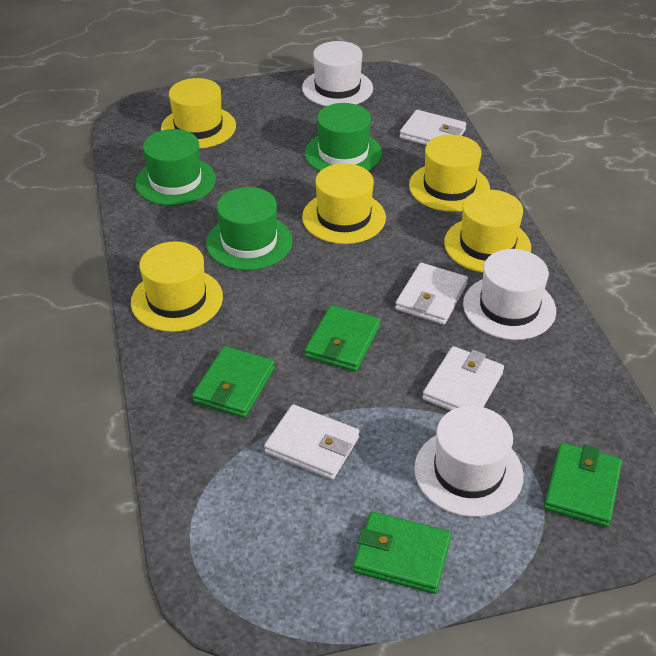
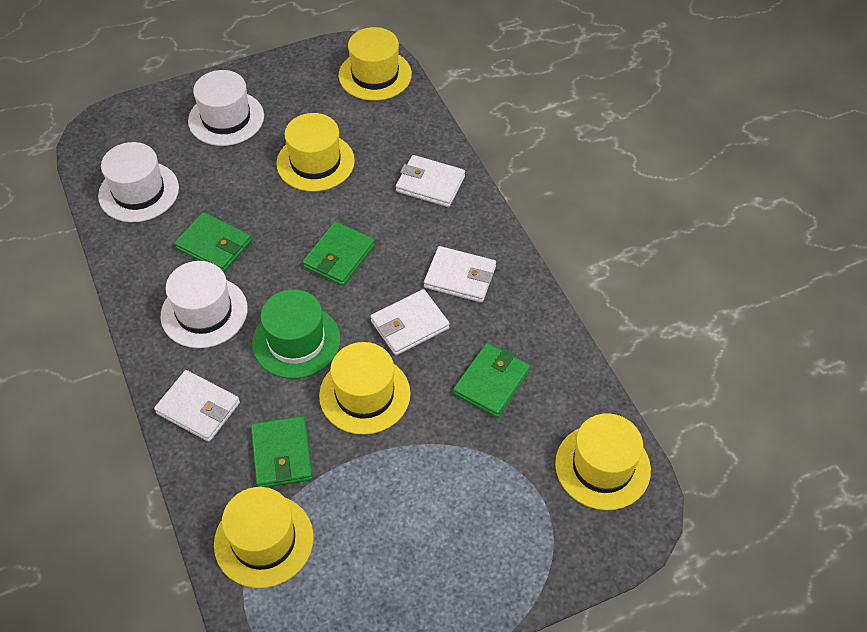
green hat: 3 -> 1

